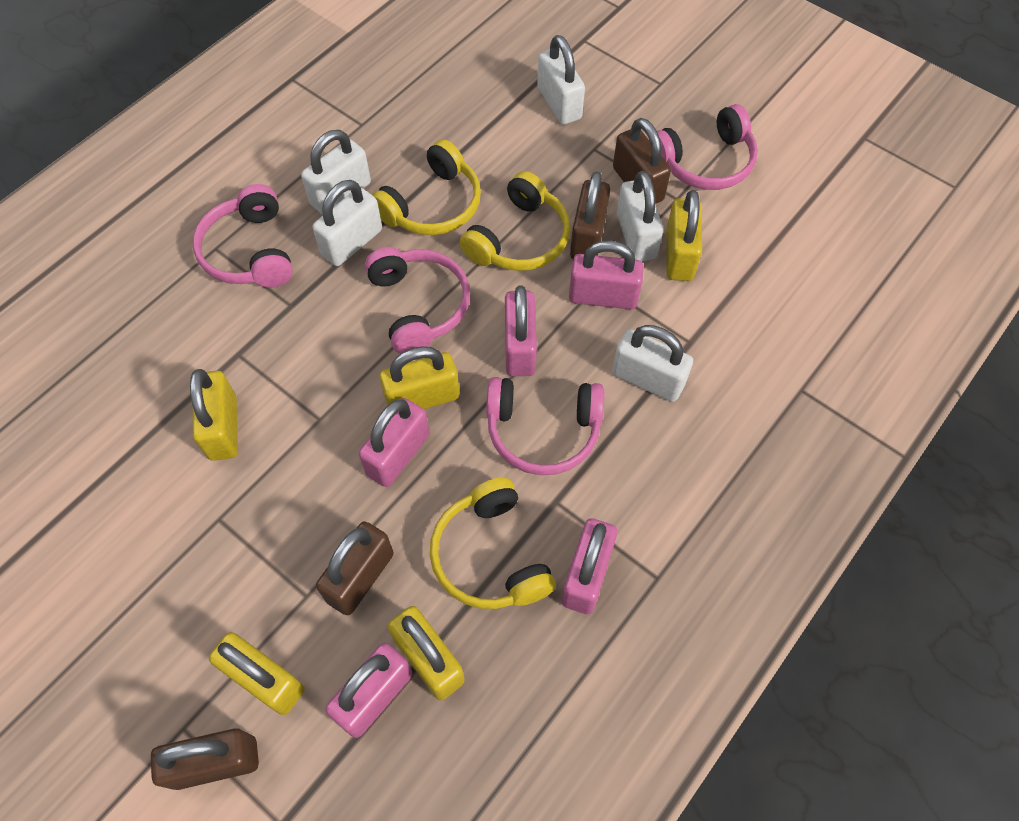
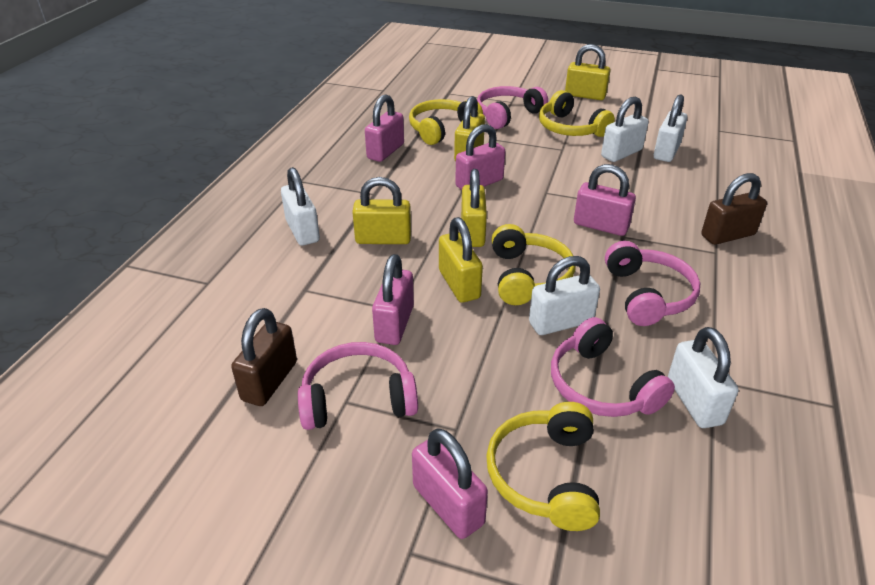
brown padlock: 4 -> 2
yellow headphones: 3 -> 4

